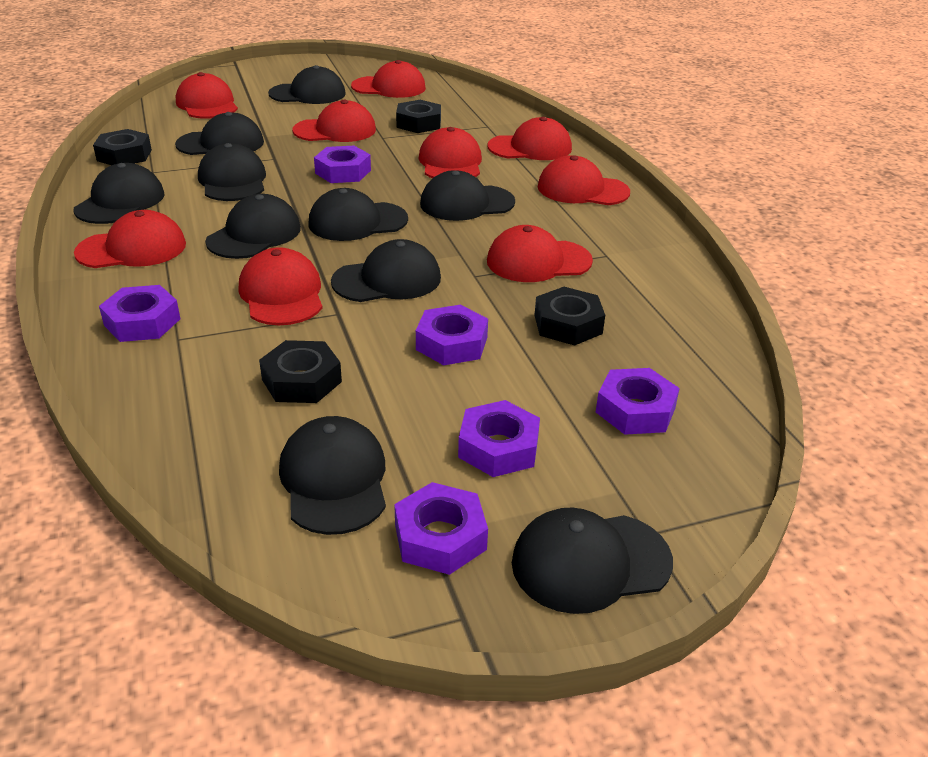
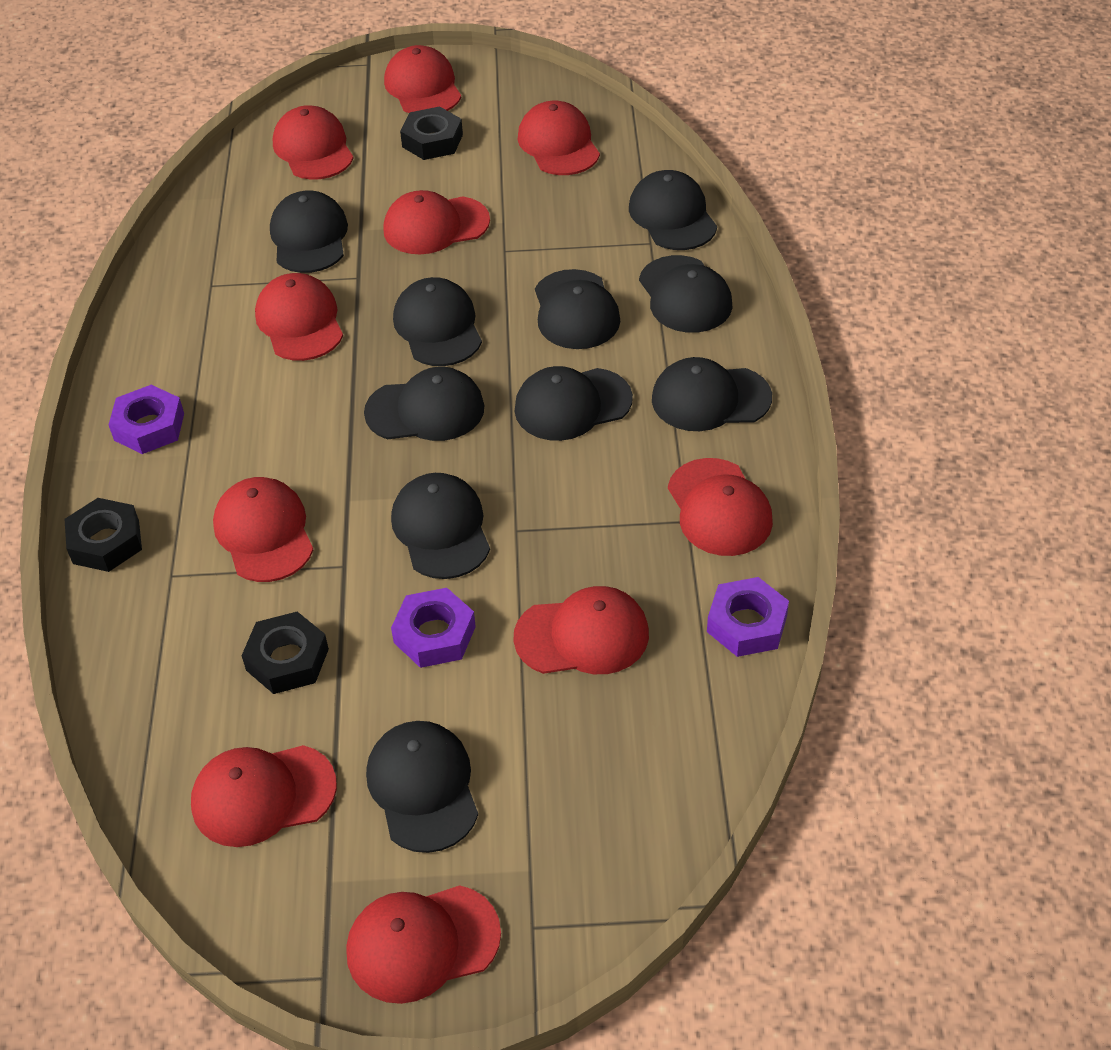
black nut: 4 -> 3
purple nut: 6 -> 3
red cap: 9 -> 10

